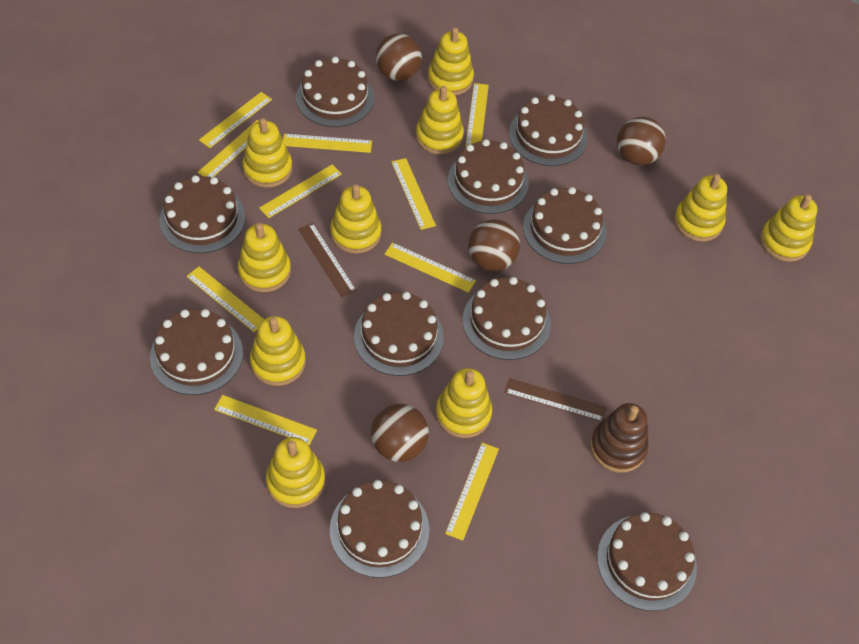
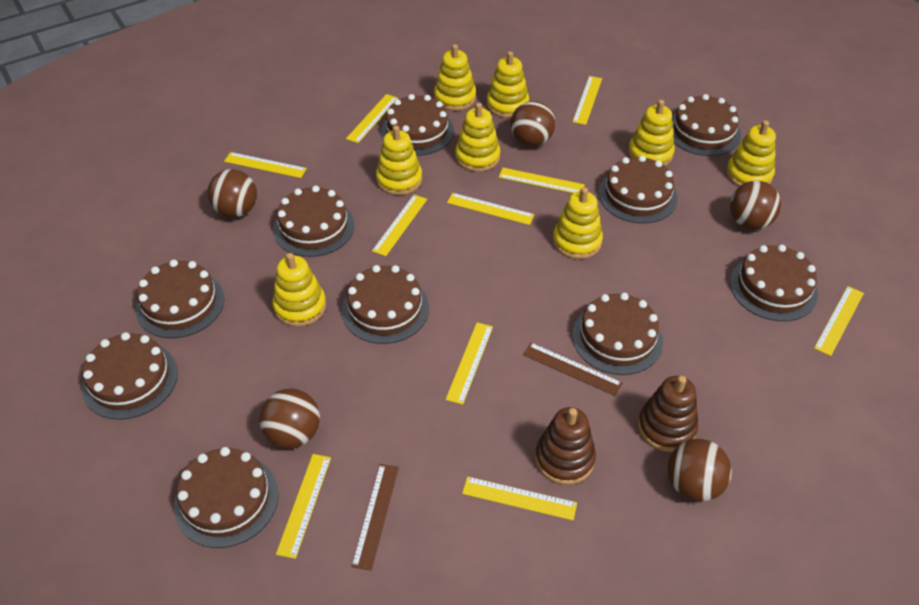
brown ball: 4 -> 5
brown stacking toy: 1 -> 2
yellow stacking toy: 10 -> 8

